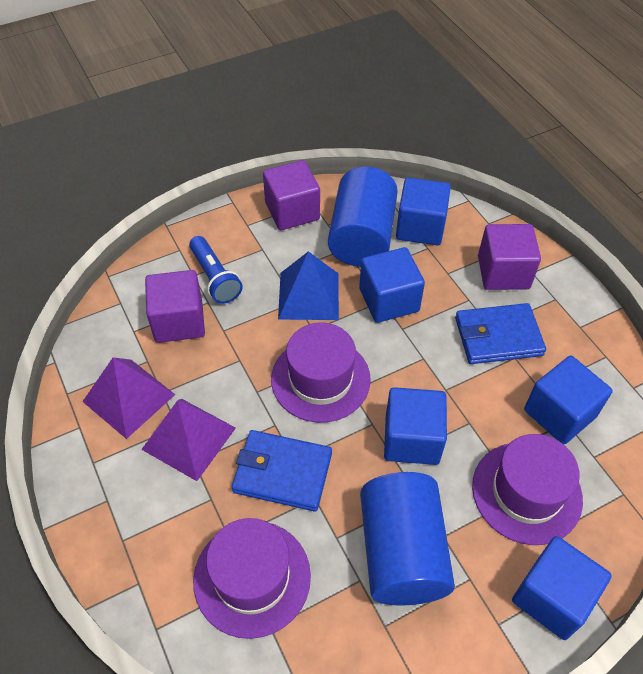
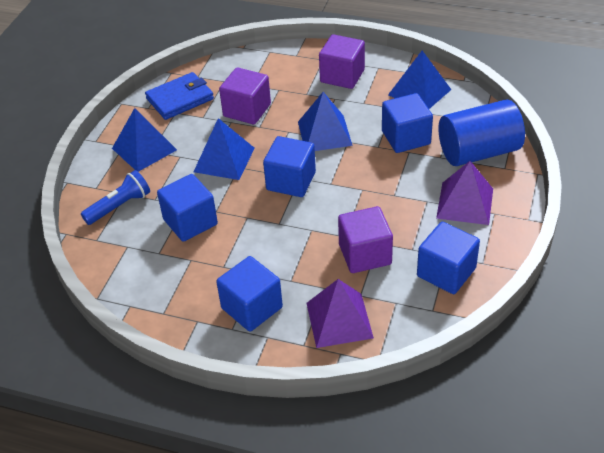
blue cylinder: 2 -> 1
blue pyramid: 1 -> 4
blue wallet: 2 -> 1
purple hat: 3 -> 0

